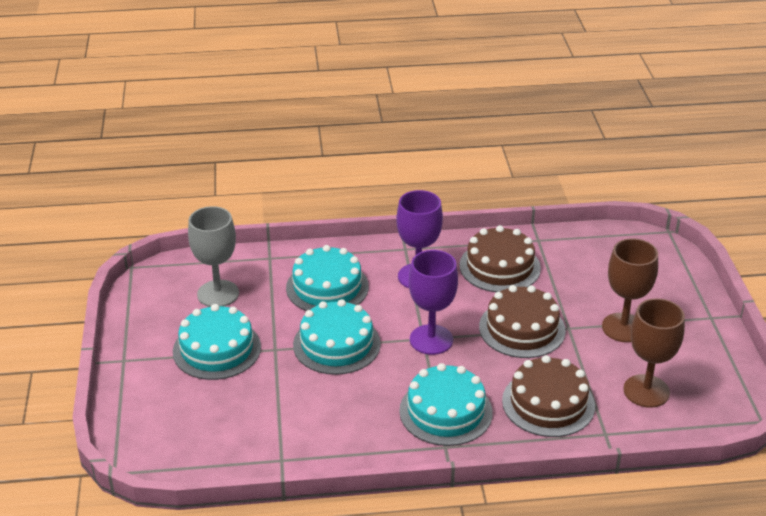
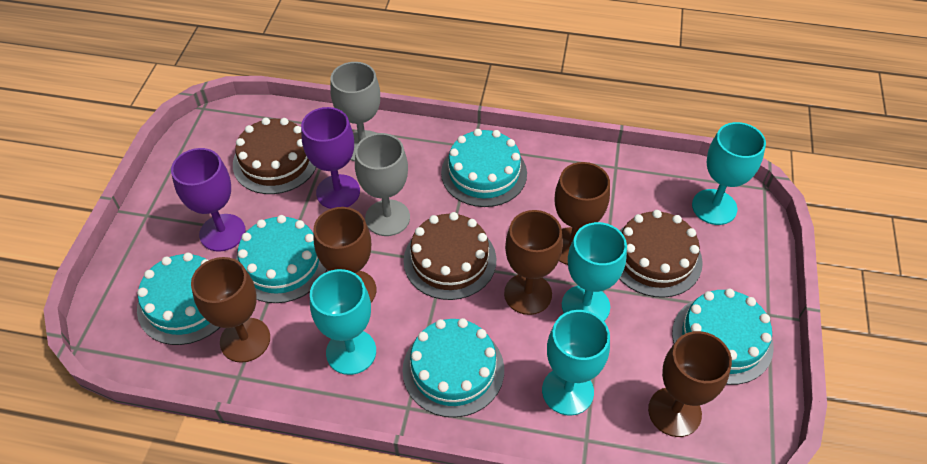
brown goblet: 2 -> 5
grey goblet: 1 -> 2
turquoise cake: 4 -> 5
turquoise goblet: 0 -> 4

